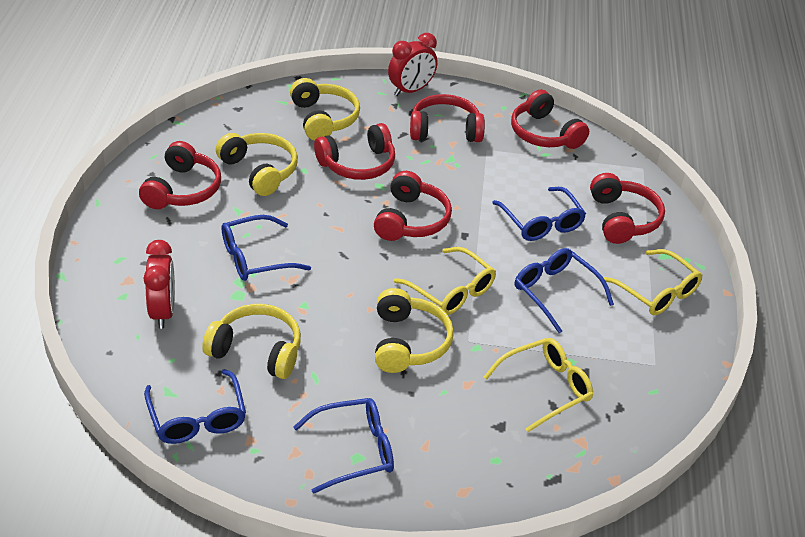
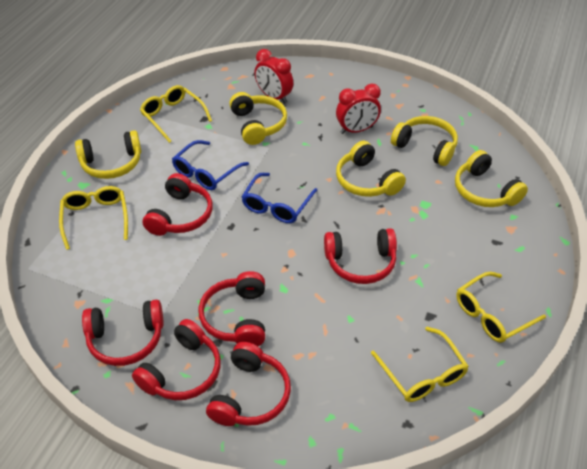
blue glasses: 5 -> 2
yellow glasses: 3 -> 4
yellow headphones: 4 -> 5

